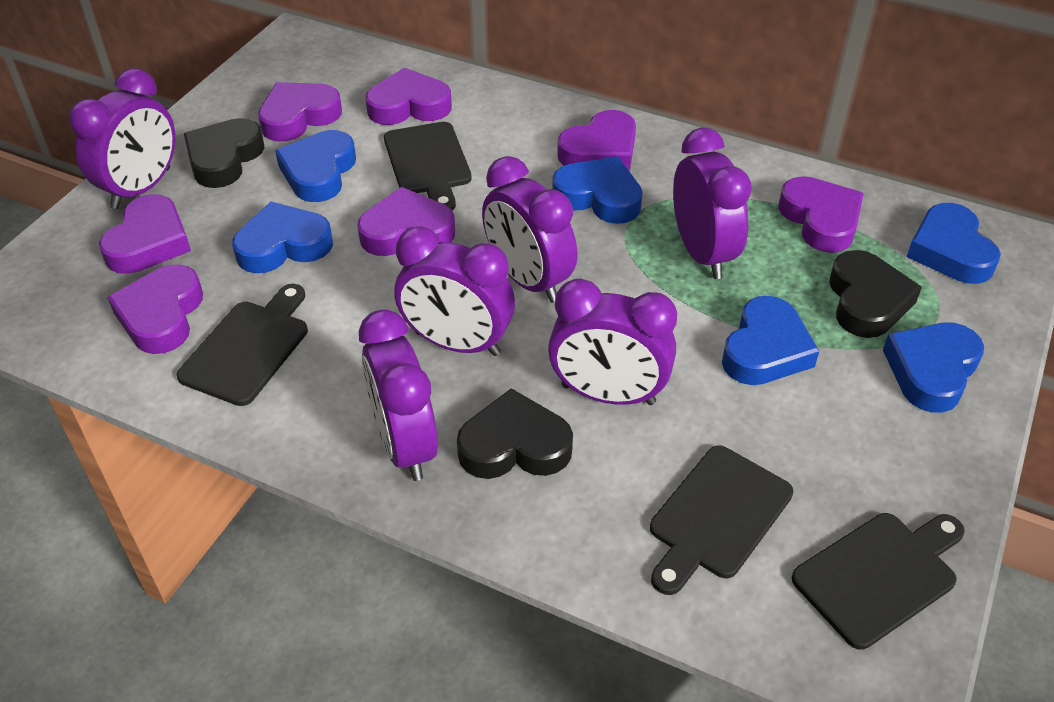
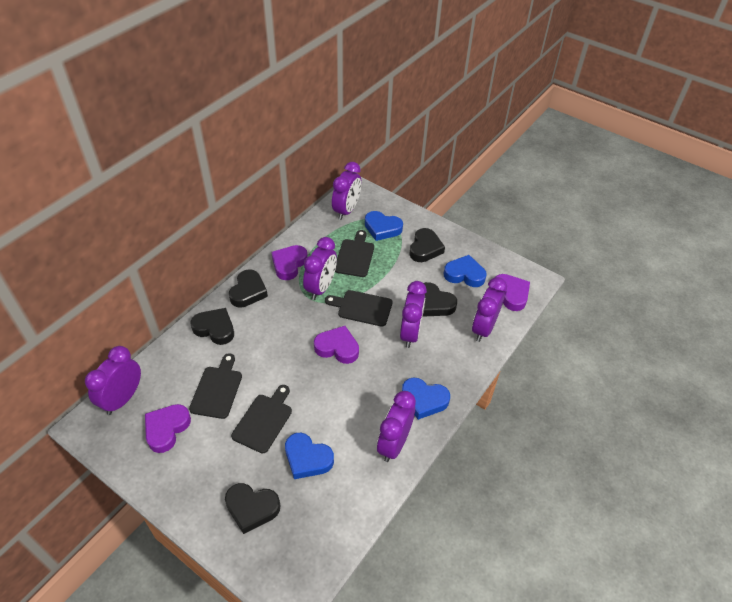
black heart: 3 -> 5
blue heart: 6 -> 4
purple heart: 7 -> 4

